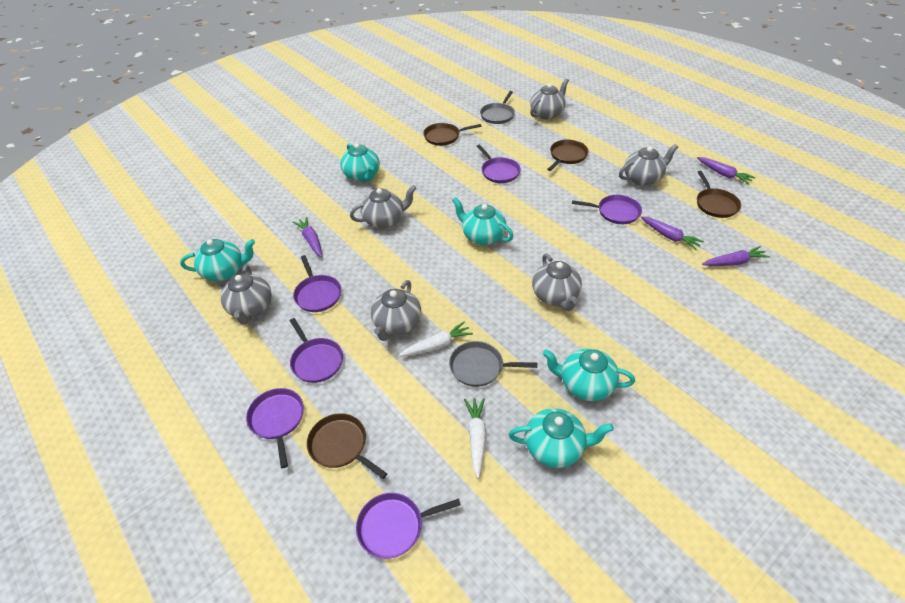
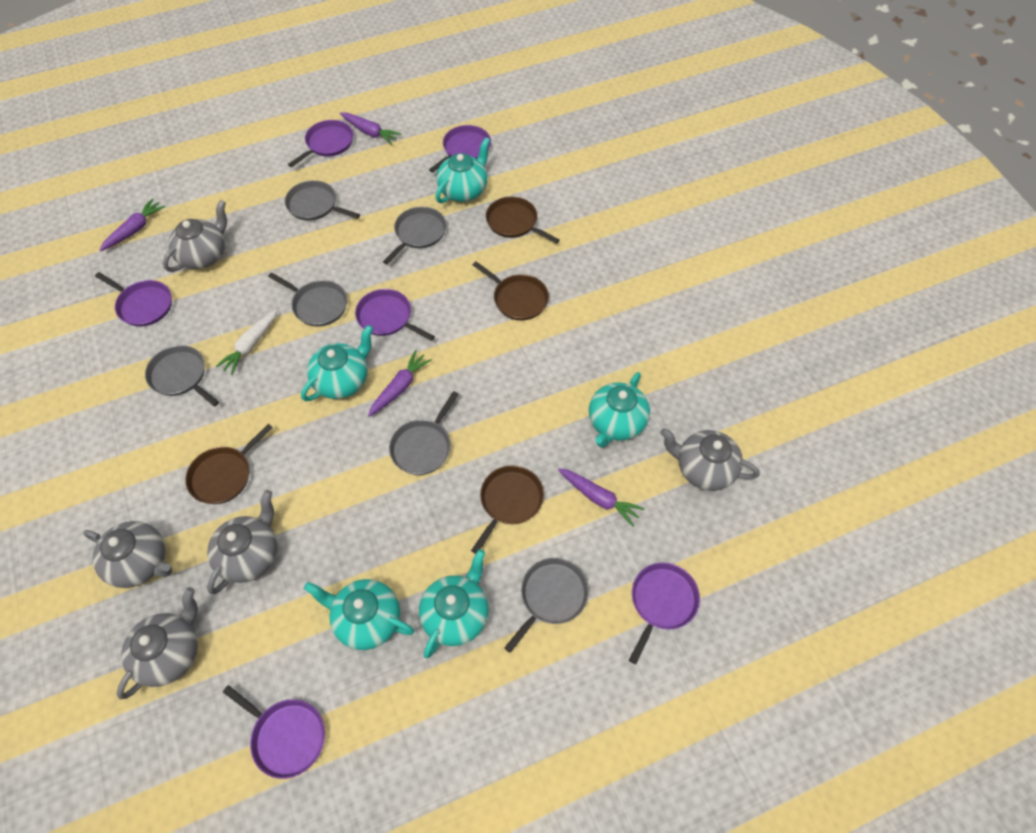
grey pan: 2 -> 6
grey teapot: 6 -> 5
white carrot: 2 -> 1

